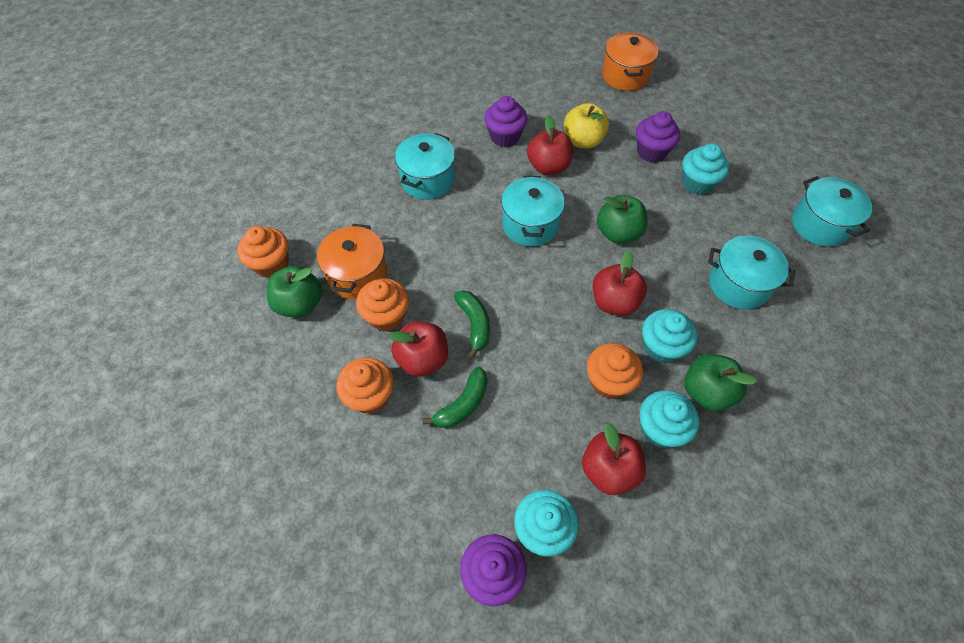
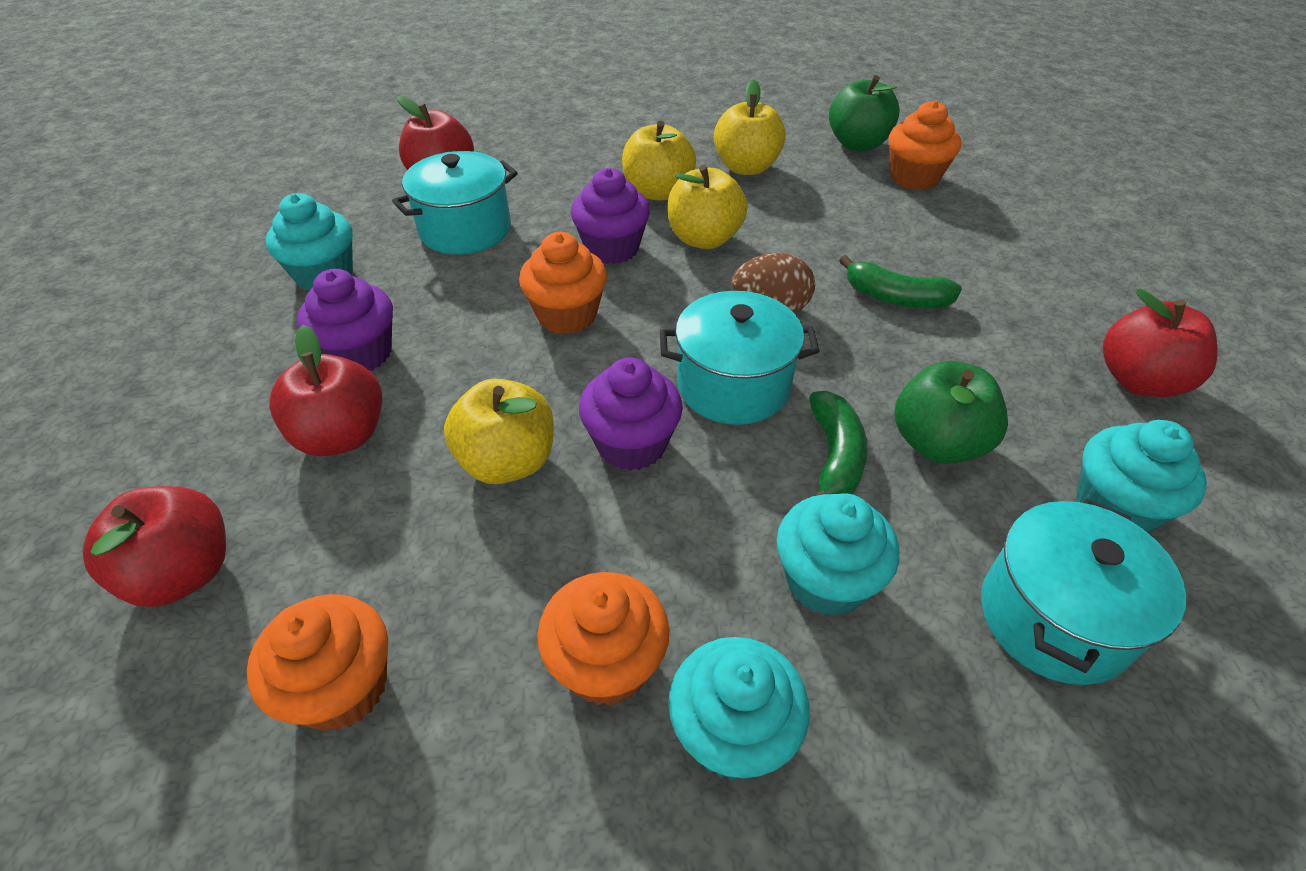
brown egg: 0 -> 1
green apple: 3 -> 2
orange pot: 2 -> 0
turquoise pot: 4 -> 3
yellow apple: 1 -> 4

